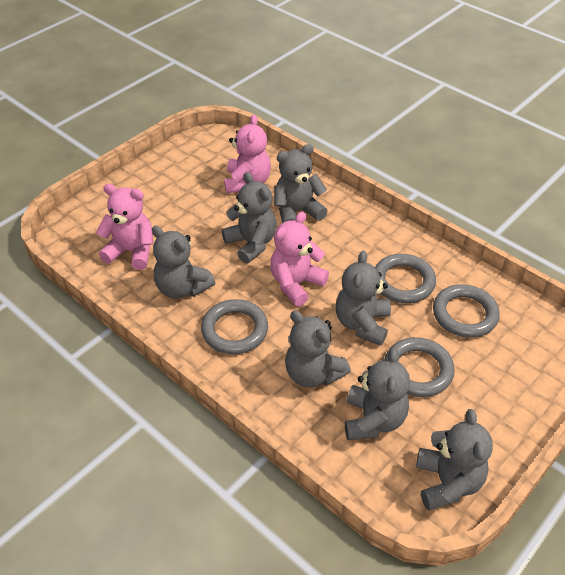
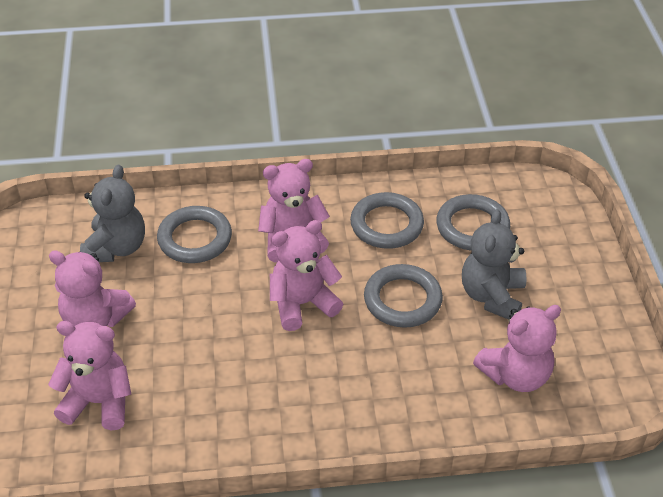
grey teddy bear: 7 -> 2
pink teddy bear: 3 -> 5

